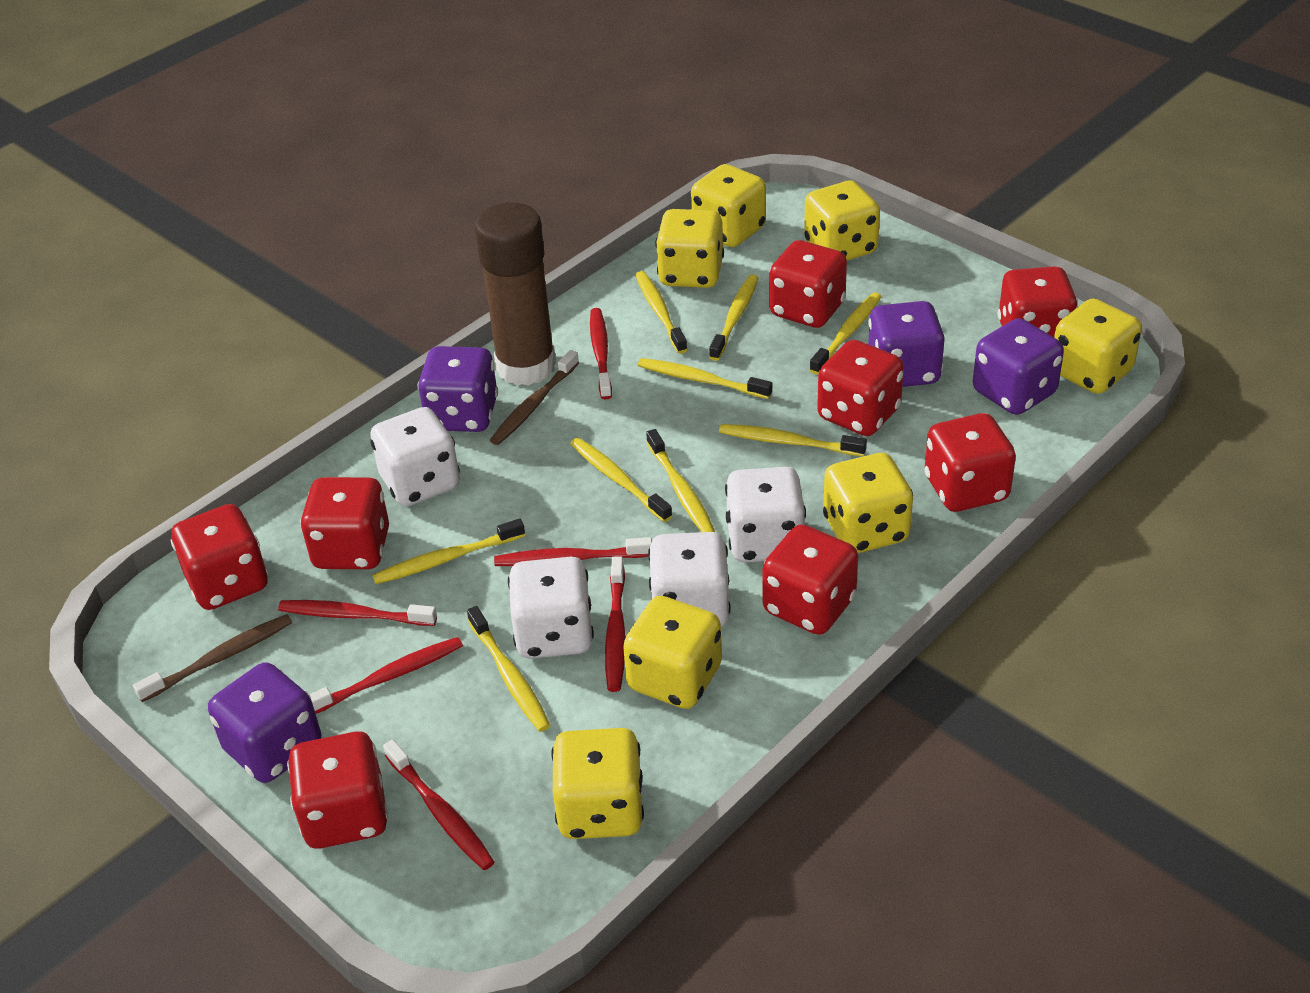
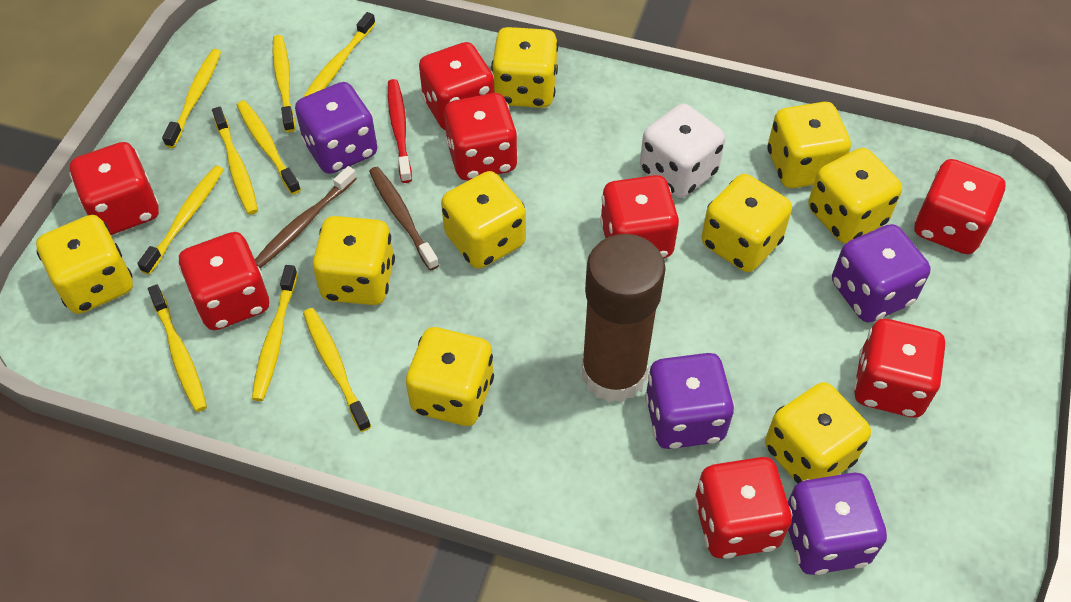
red toothbrush: 6 -> 1
white dice: 4 -> 1
yellow dice: 7 -> 9

